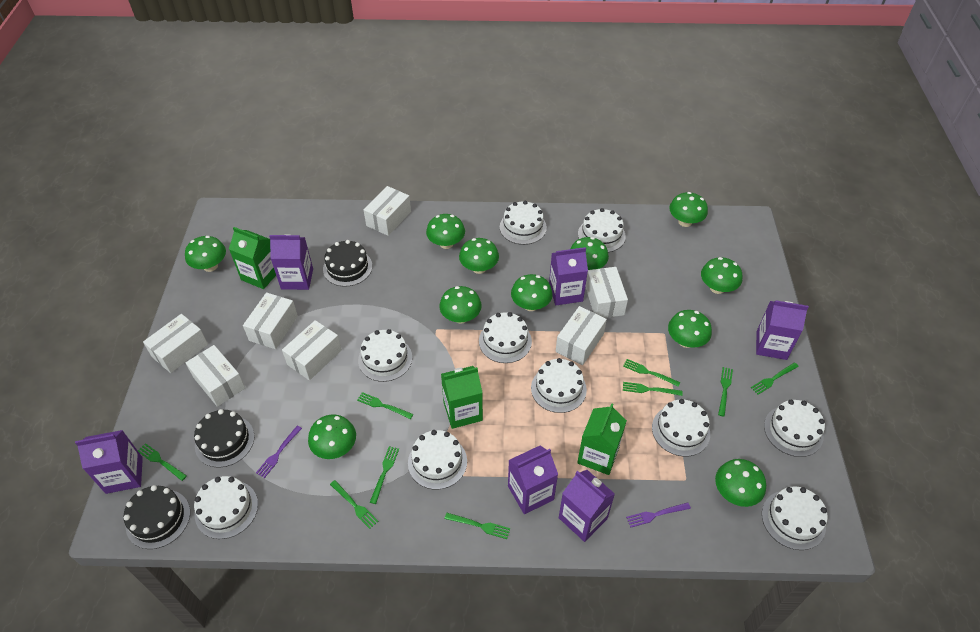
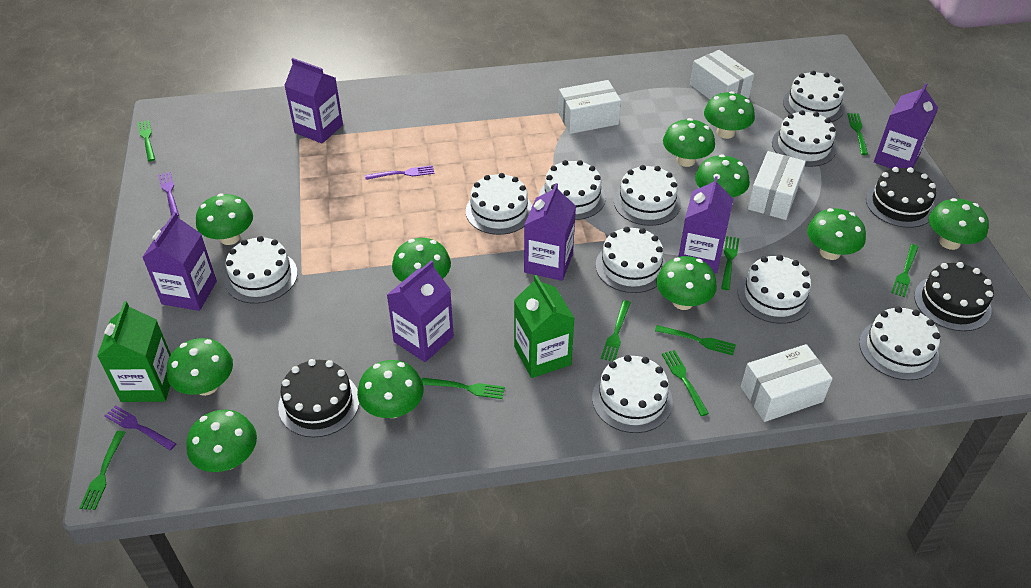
green carton: 3 -> 2
purple fork: 2 -> 3
white box: 7 -> 4

